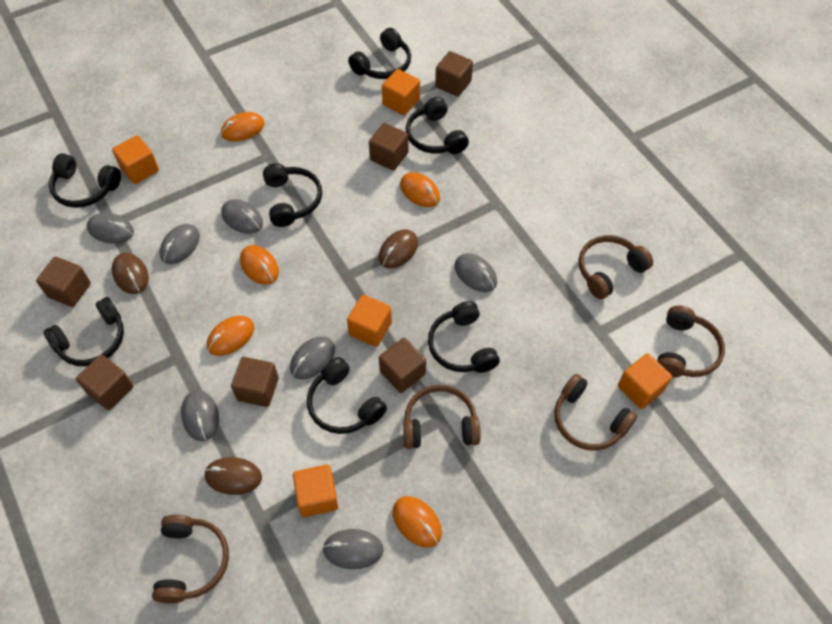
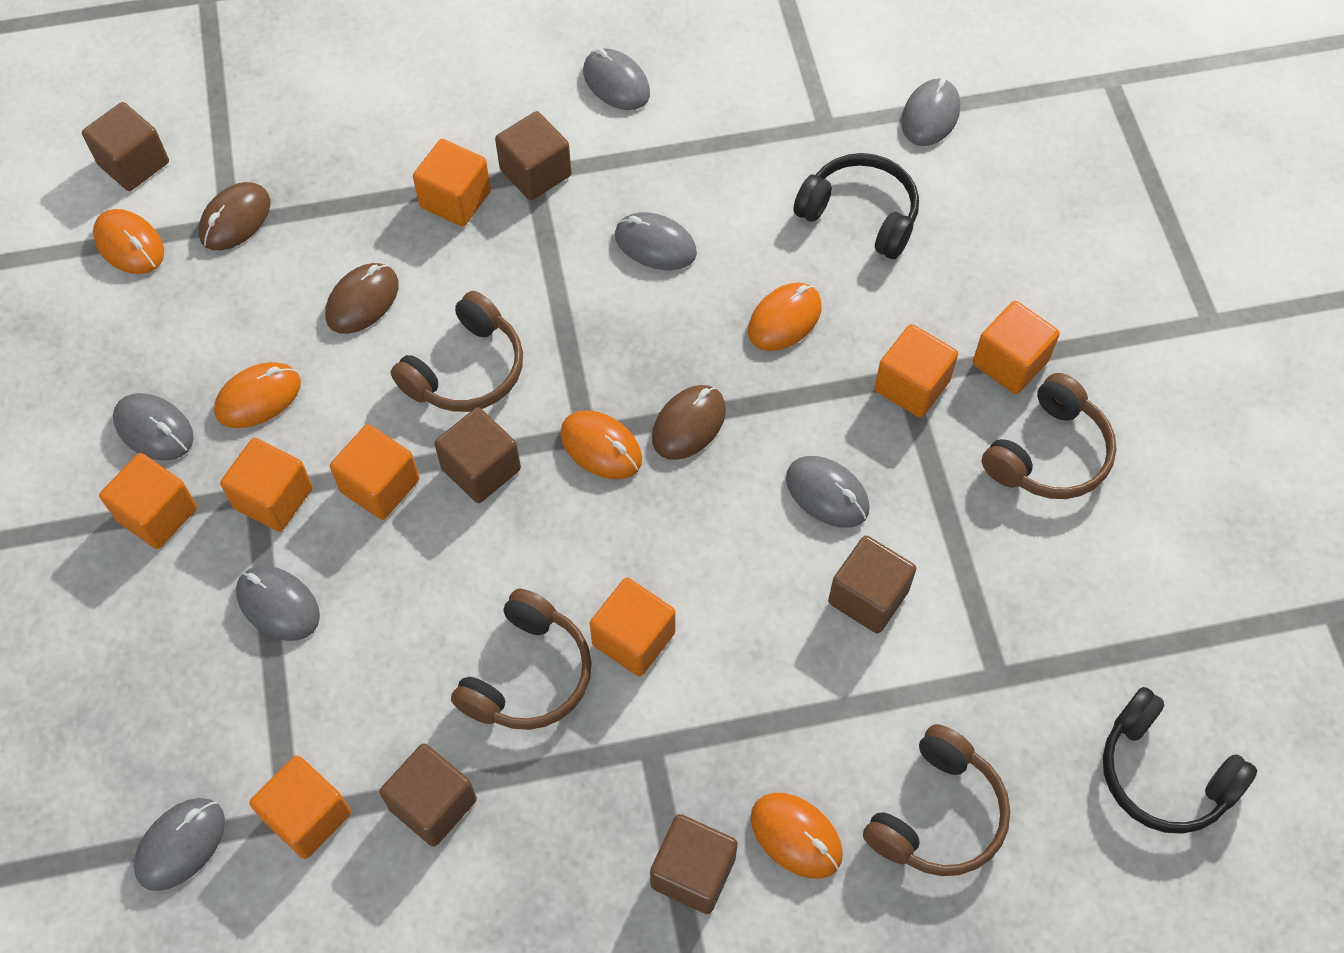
black headphones: 7 -> 2
brown headphones: 5 -> 4
orange cube: 5 -> 8

